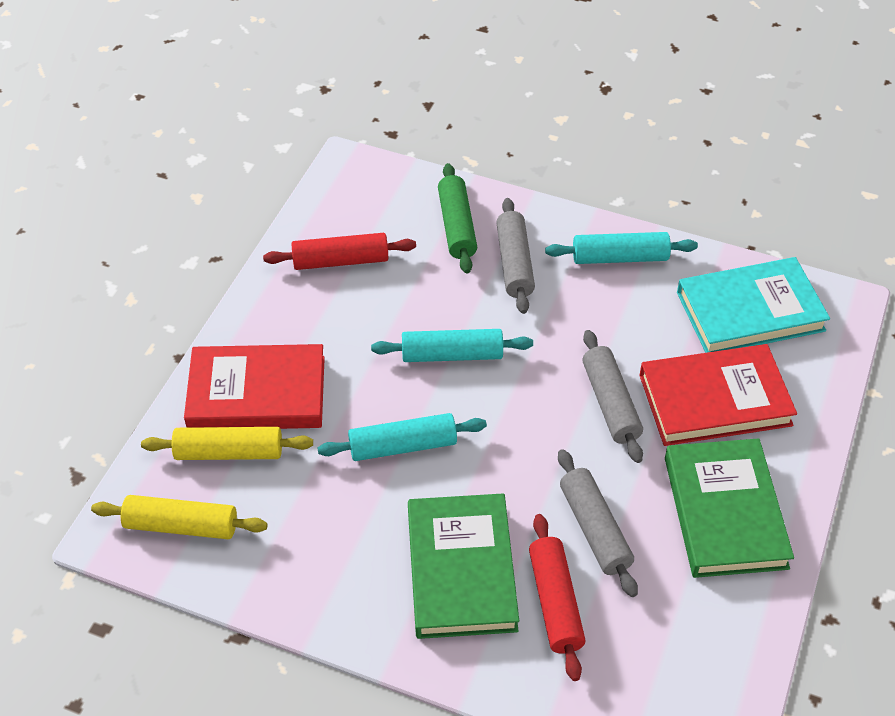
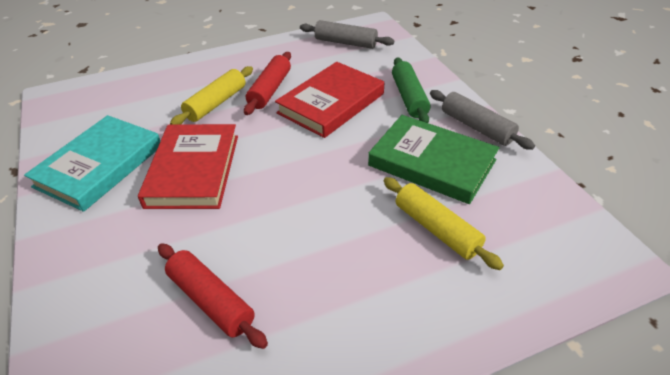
green book: 2 -> 1
grey rolling pin: 3 -> 2
turquoise rolling pin: 3 -> 0

